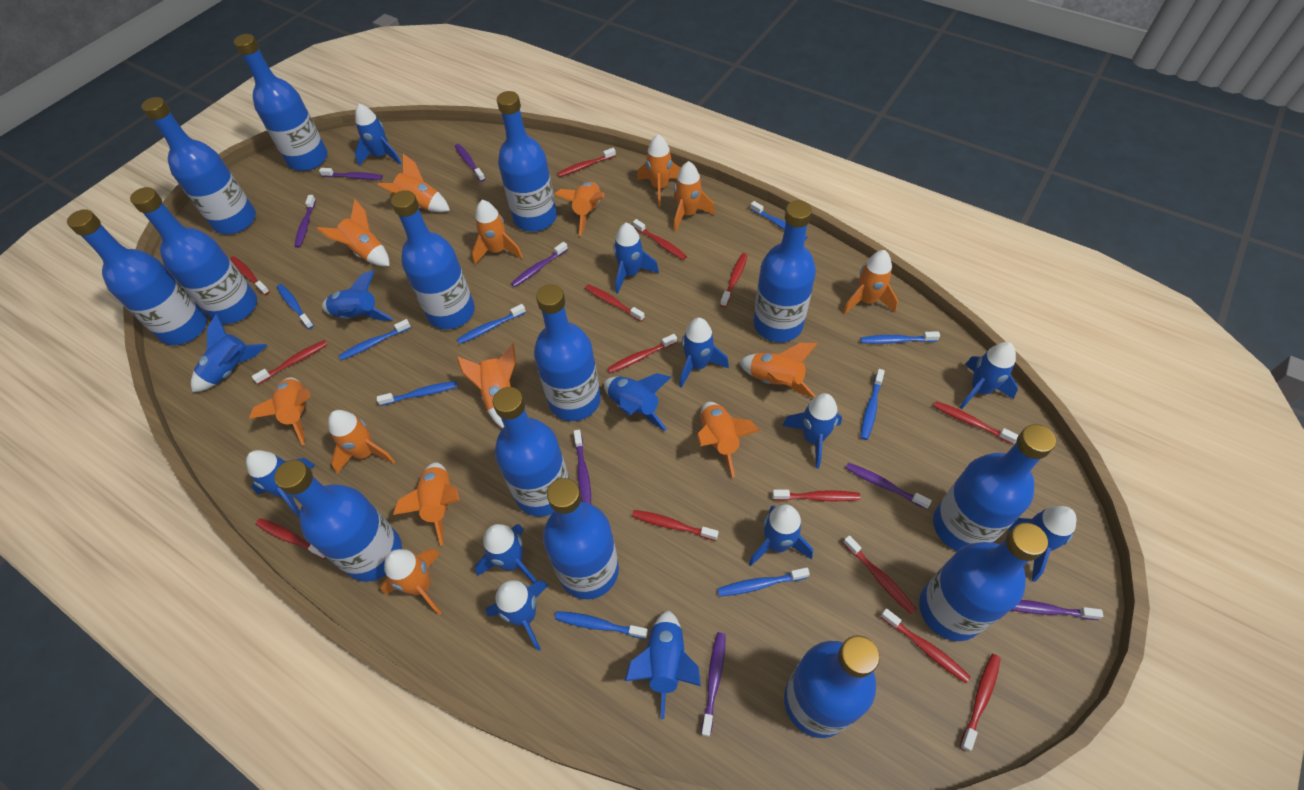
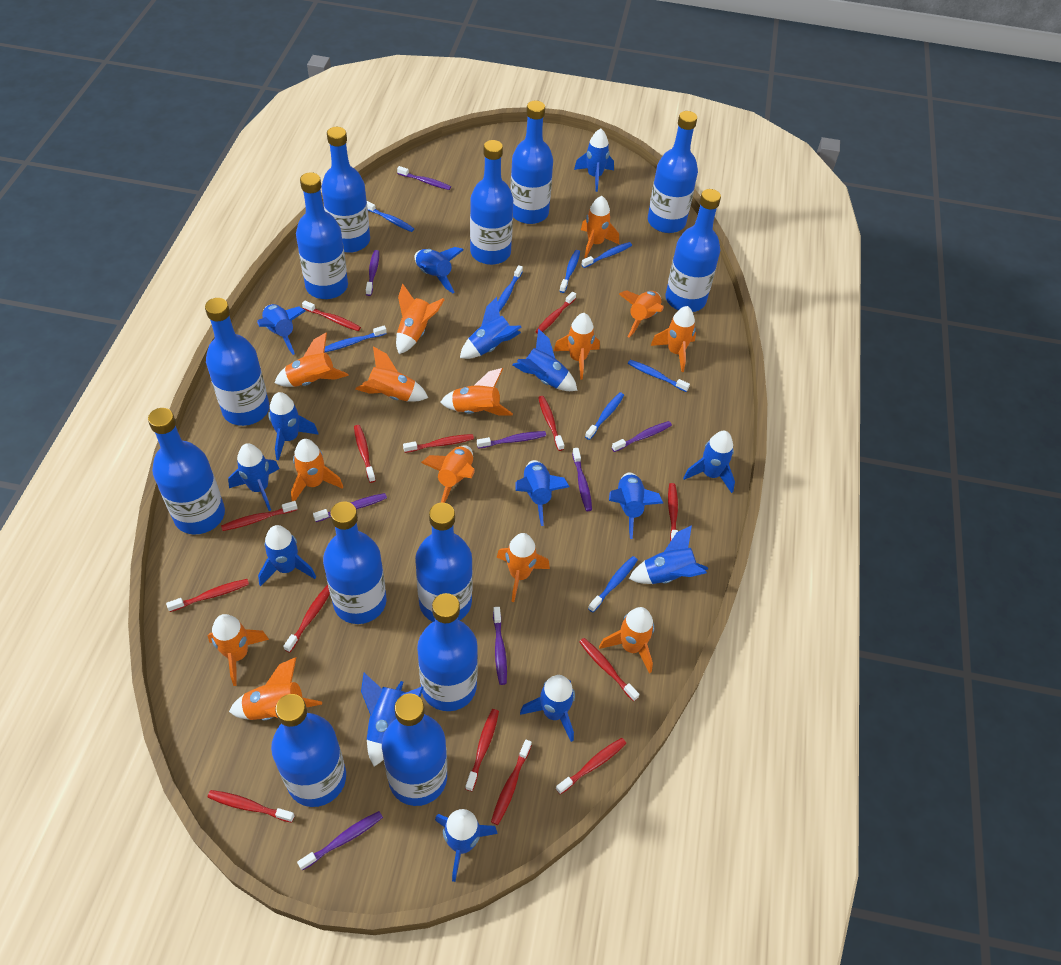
blue bottle: 14 -> 13
blue rocket: 14 -> 15
blue toothbrush: 9 -> 8

